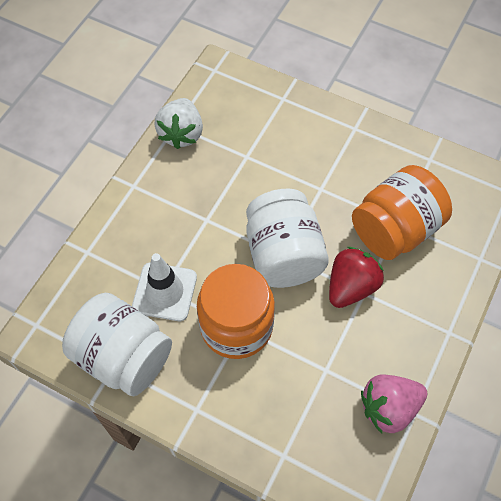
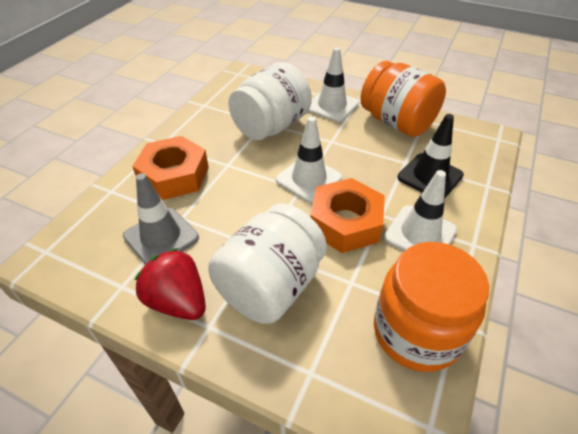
black traffic cone: 0 -> 1
grey traffic cone: 0 -> 1
orange nut: 0 -> 2
pink strawberry: 1 -> 0
white strawberry: 1 -> 0
white traffic cone: 1 -> 3

